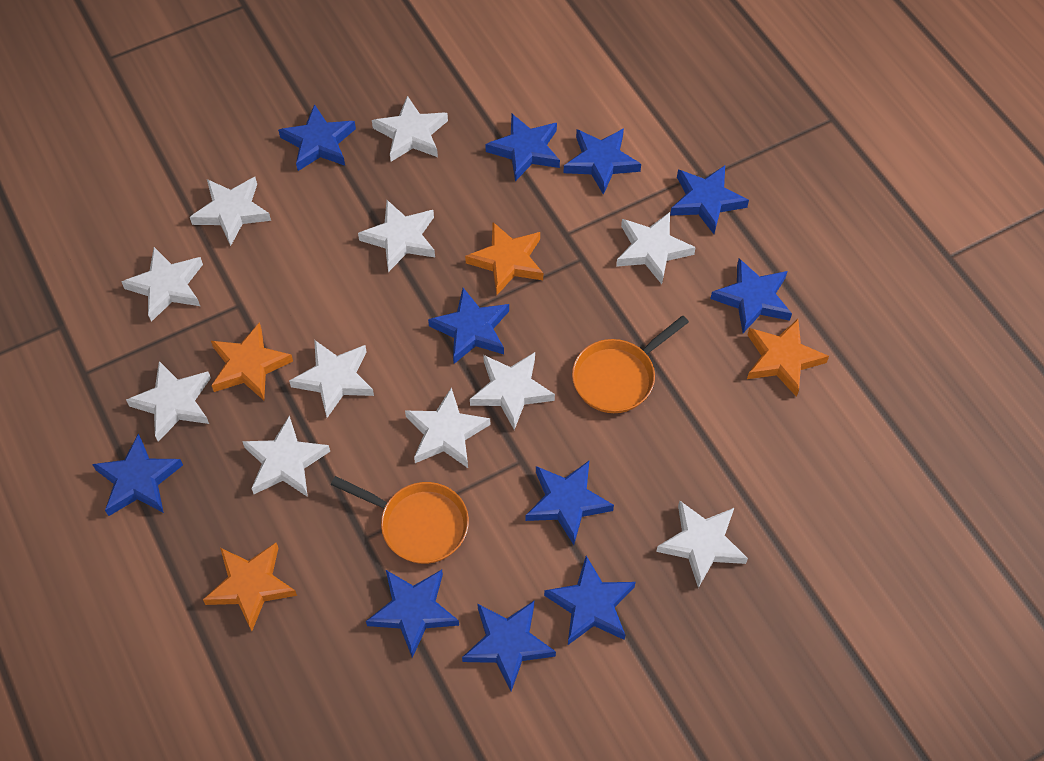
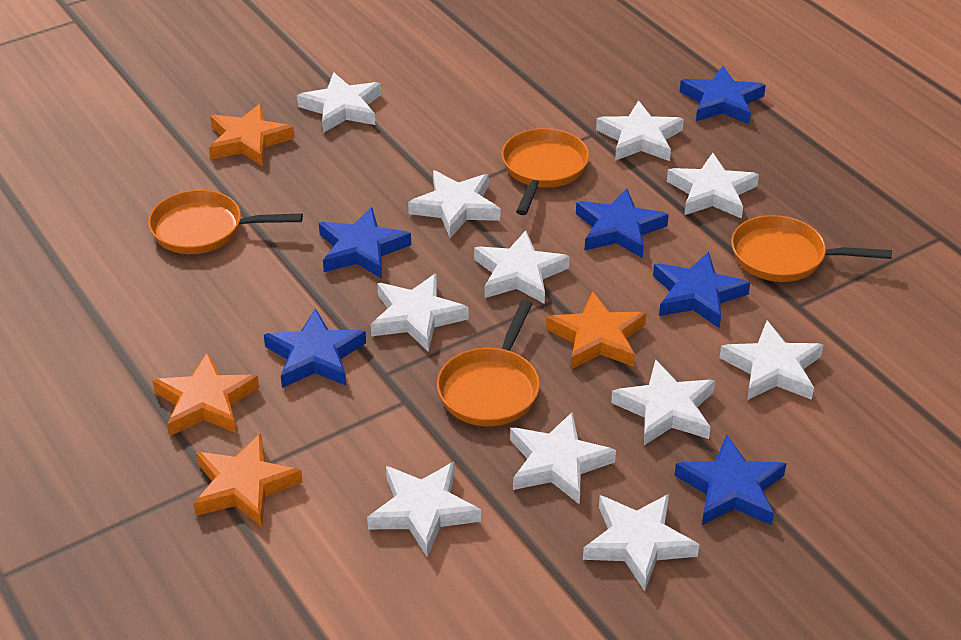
blue star: 11 -> 6
orange pan: 2 -> 4

